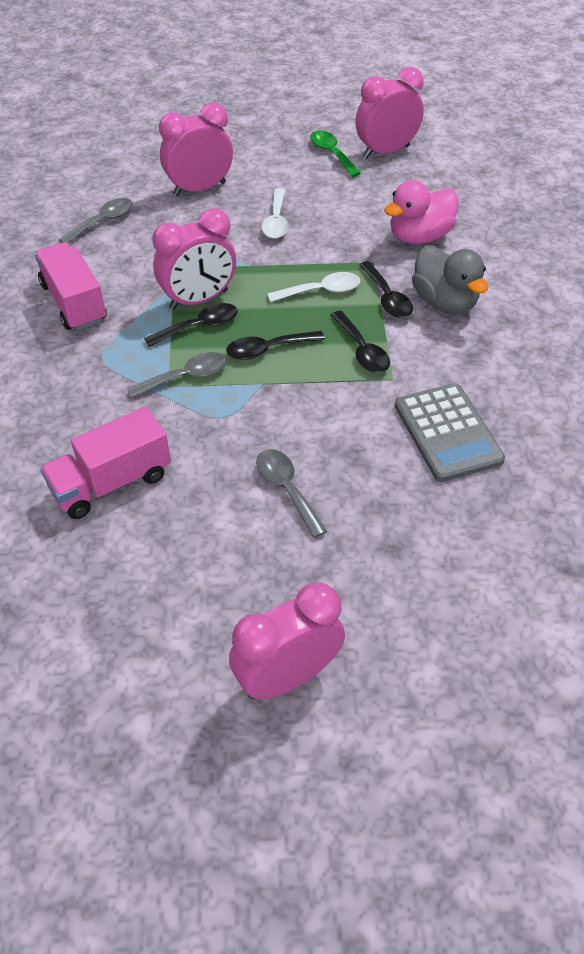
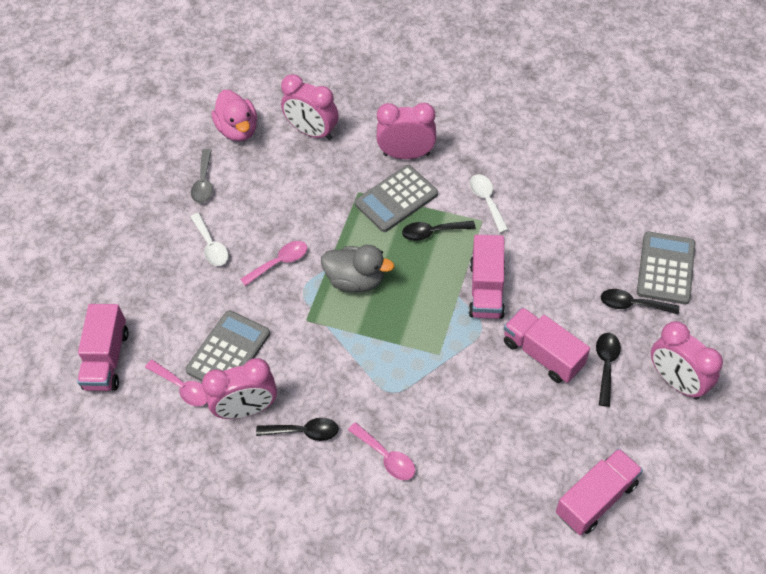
green spoon: 1 -> 0
grey calculator: 1 -> 3
grey spoon: 3 -> 1
pink spoon: 0 -> 3
pink truck: 2 -> 4

